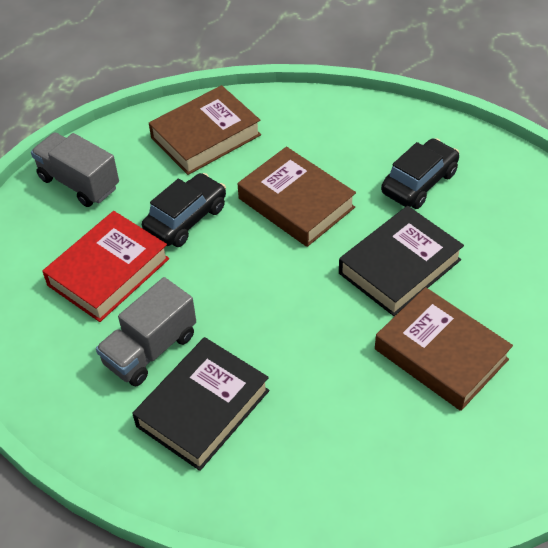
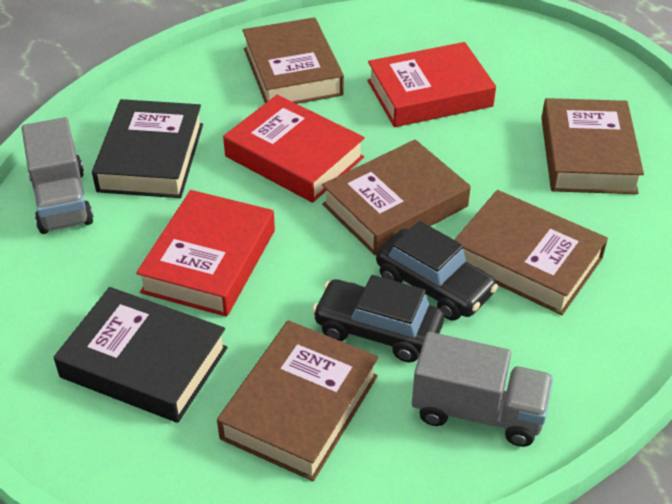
brown book: 3 -> 5
red book: 1 -> 3

